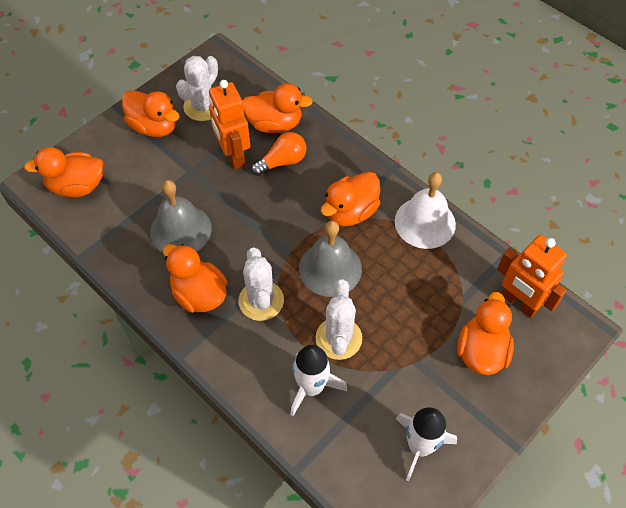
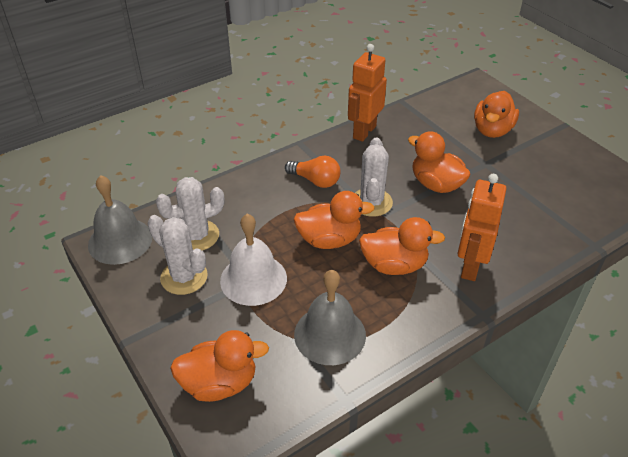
orange duck: 6 -> 5
white rocket: 2 -> 0

